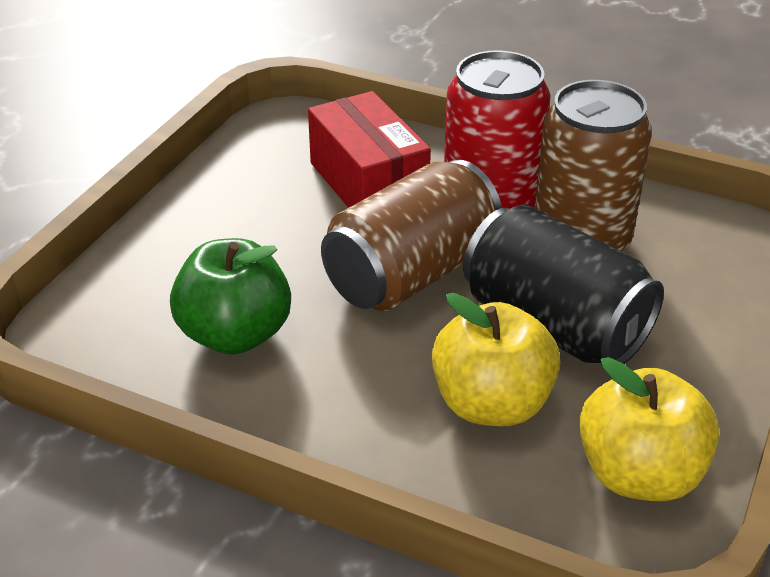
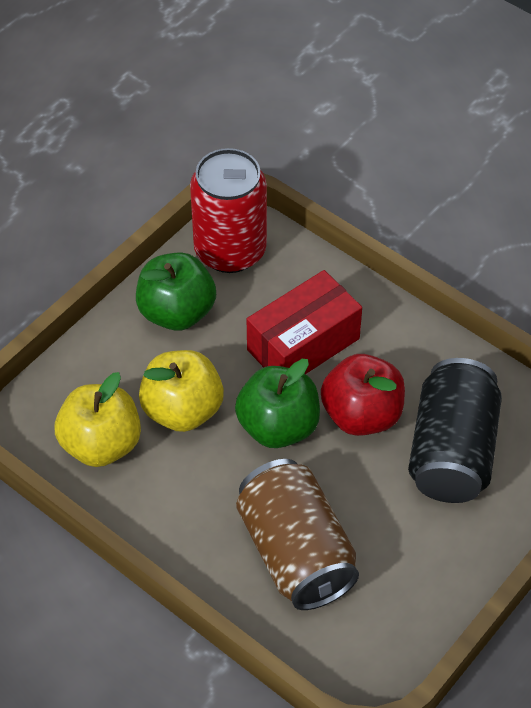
brown can: 2 -> 1
green apple: 1 -> 2
red apple: 0 -> 1

